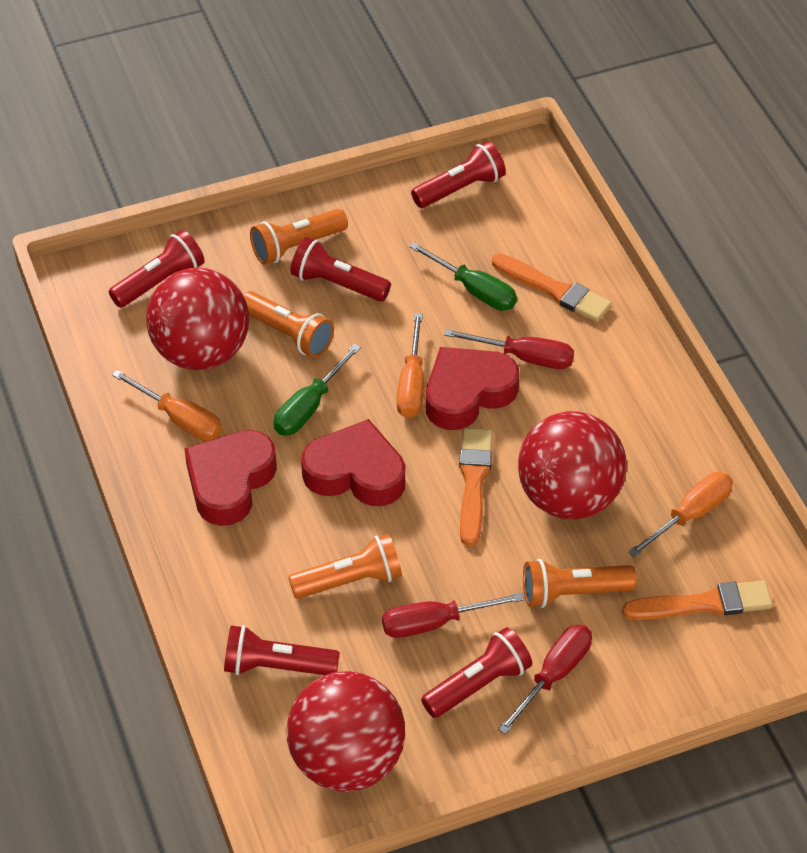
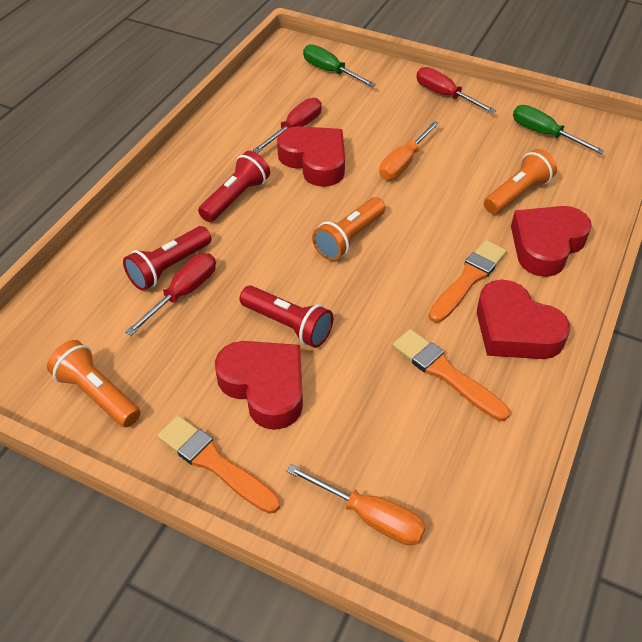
orange flashlight: 4 -> 3
orange screwdriver: 3 -> 2
red ball: 3 -> 0
red flashlight: 5 -> 3
red heart: 3 -> 4

